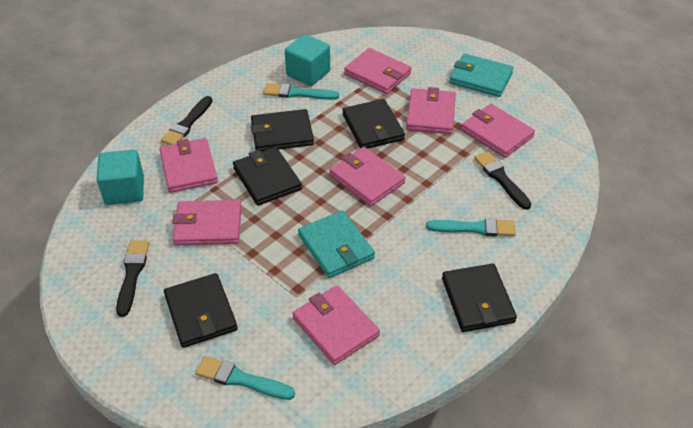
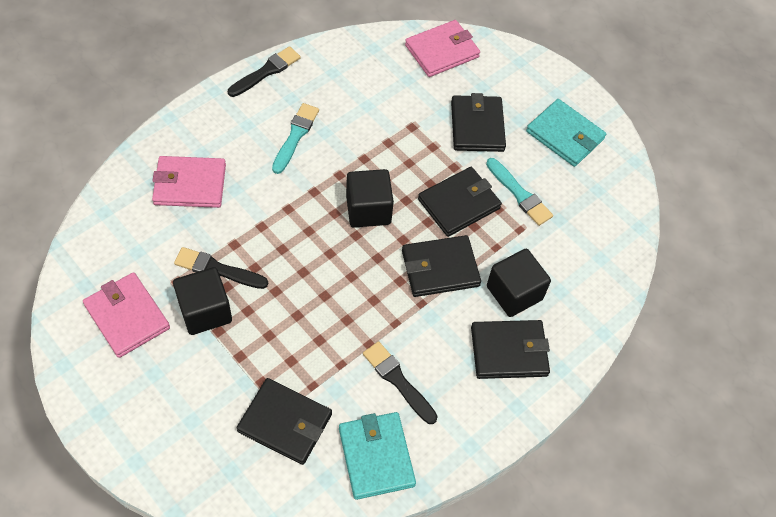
black cube: 0 -> 3
pink wallet: 7 -> 3
turquoise brush: 3 -> 2
turquoise cube: 2 -> 0

